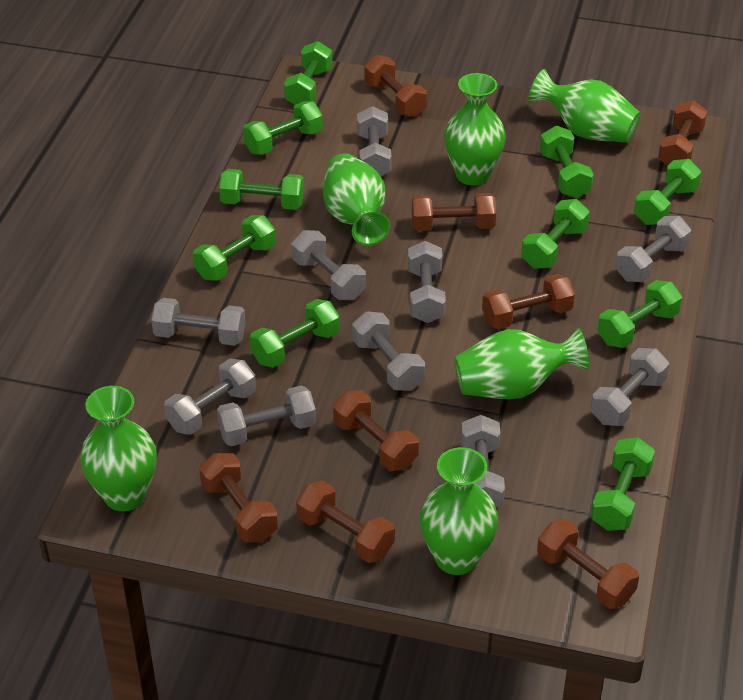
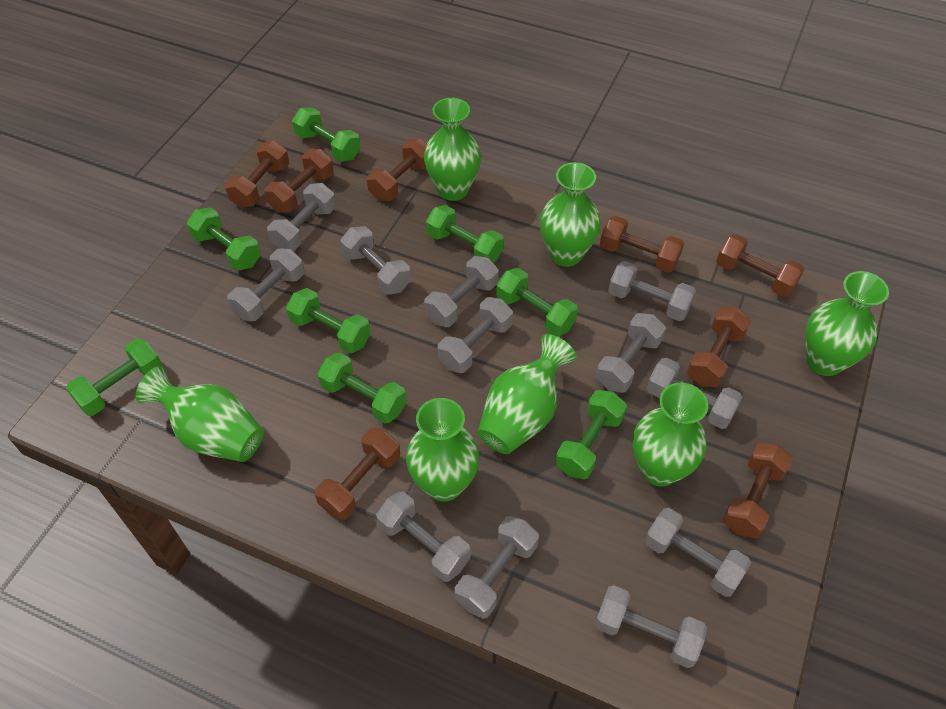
green dumbbell: 10 -> 8
green vase: 6 -> 7
grey dumbbell: 10 -> 12

